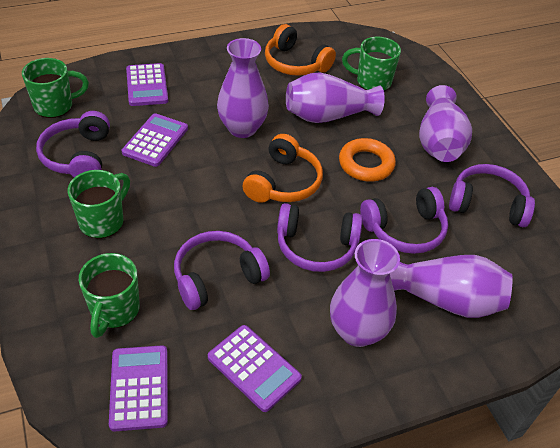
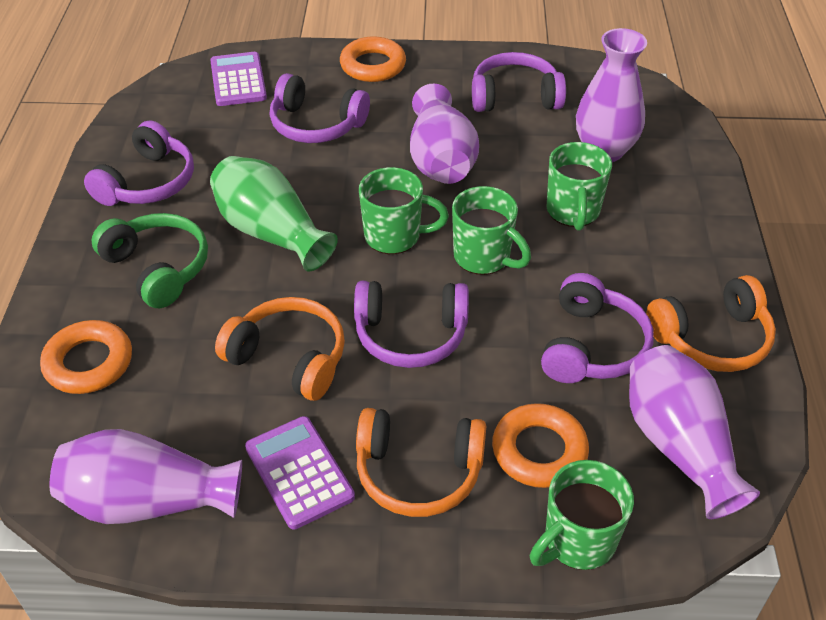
green headphones: 0 -> 1
green vase: 0 -> 1
orange headphones: 2 -> 3
orange ring: 1 -> 3
purple calculator: 4 -> 2
purple vase: 5 -> 4

